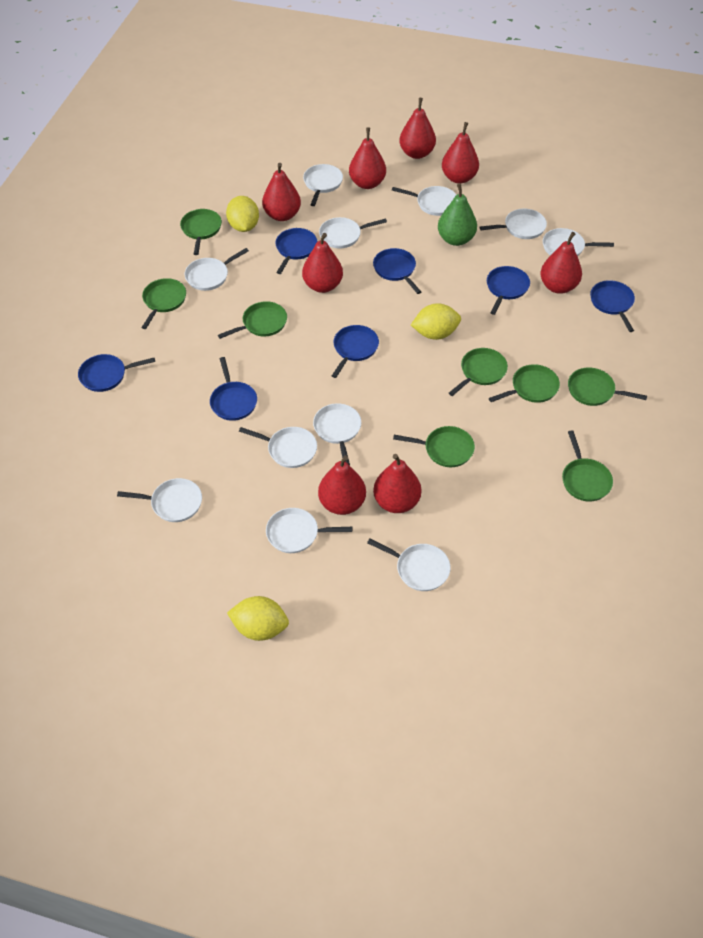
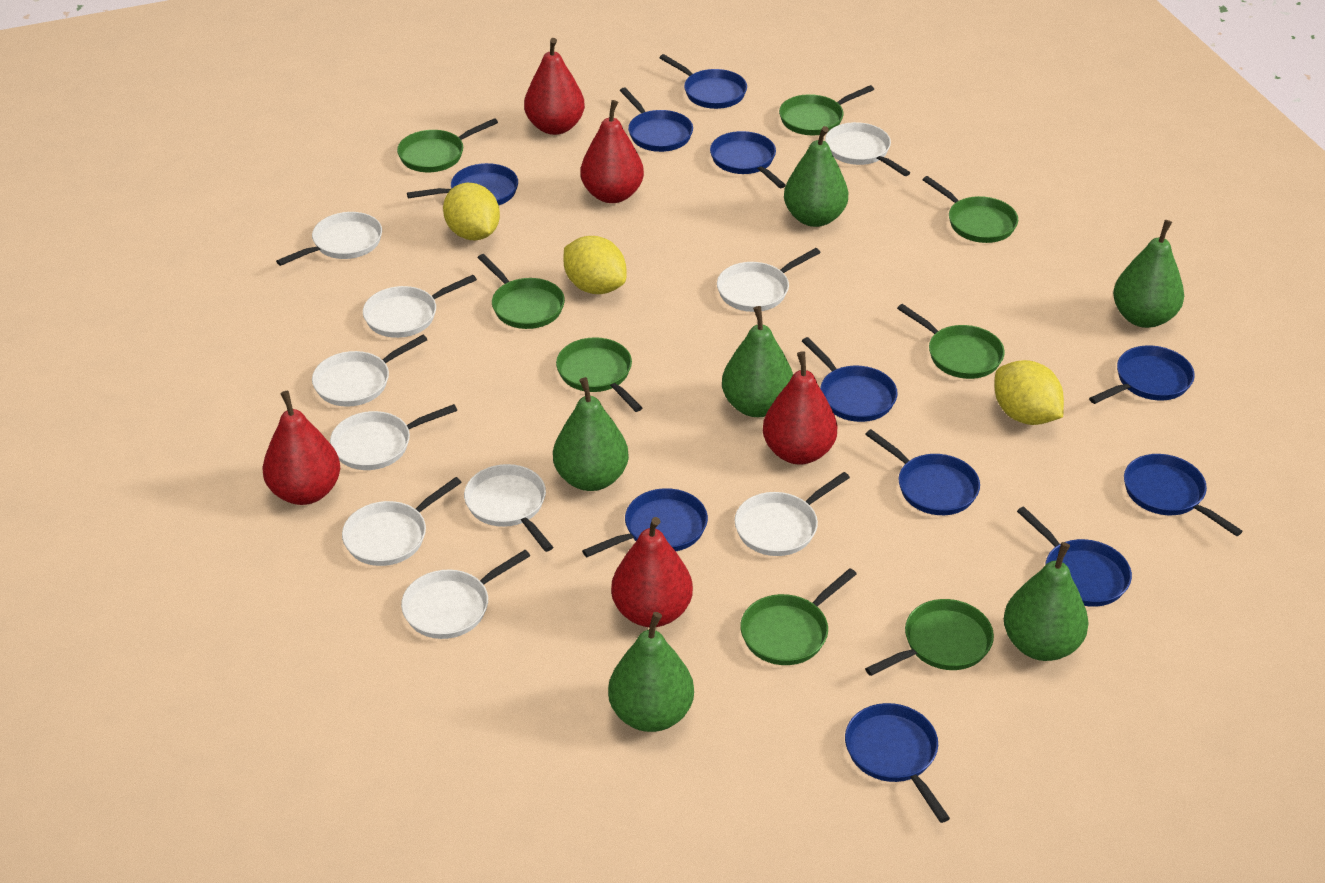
blue pan: 7 -> 11
green pear: 1 -> 6
red pear: 8 -> 5
white pan: 11 -> 10

